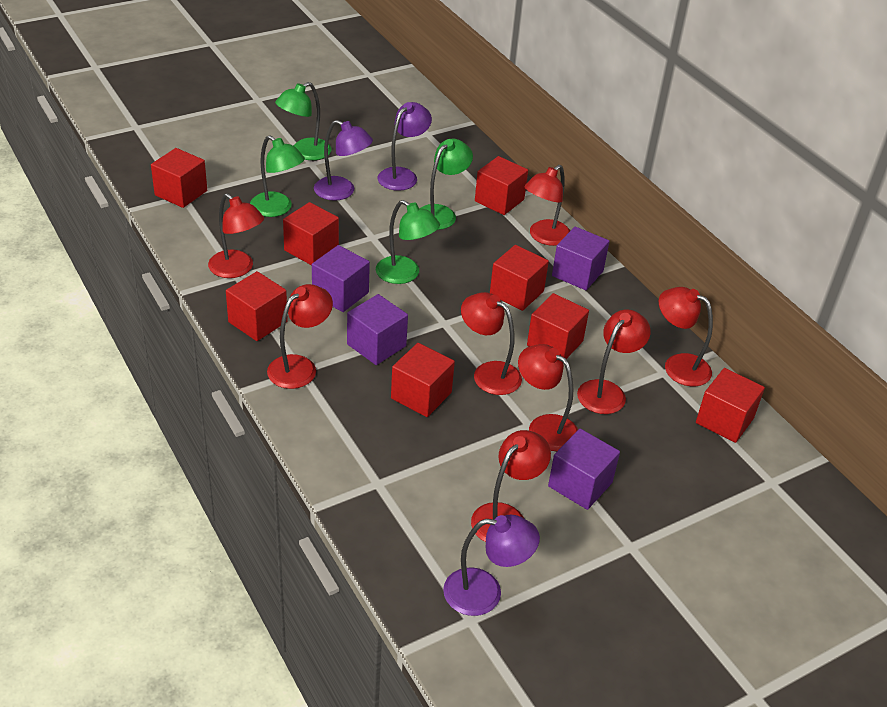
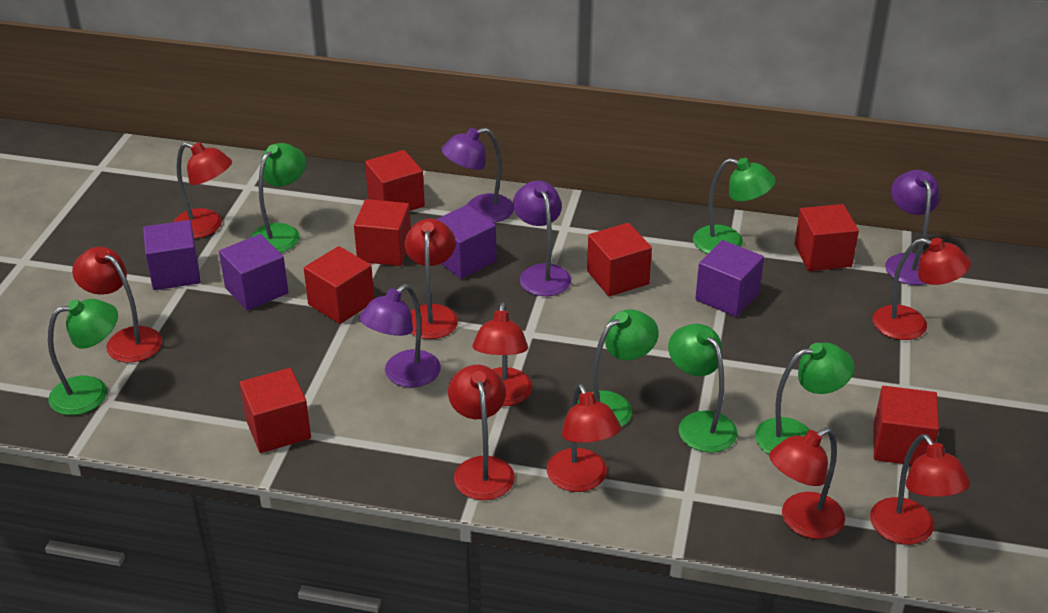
green lamp: 4 -> 6
purple lamp: 3 -> 4
red cube: 8 -> 7
red lamp: 8 -> 9

